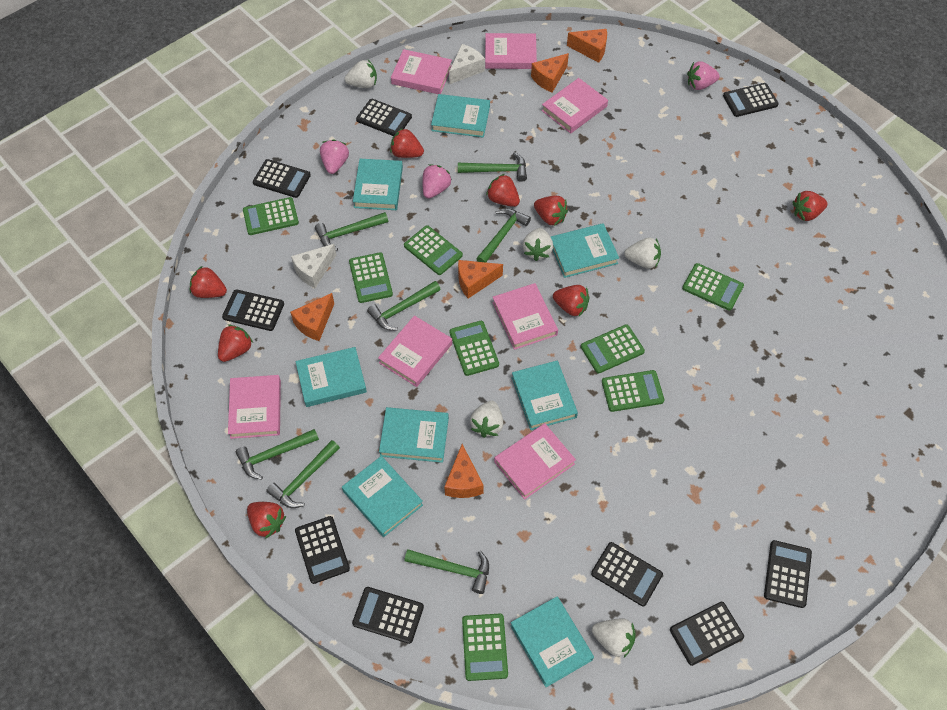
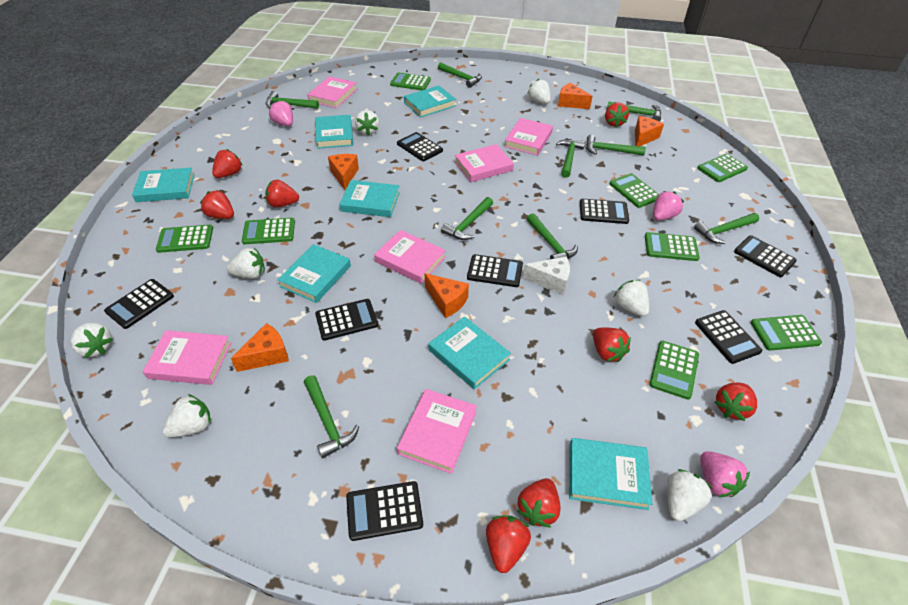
black calculator: 9 -> 8
green hammer: 7 -> 9
pink book: 7 -> 6
turquoise book: 8 -> 7
white cheese: 2 -> 1
white strawberry: 5 -> 7

